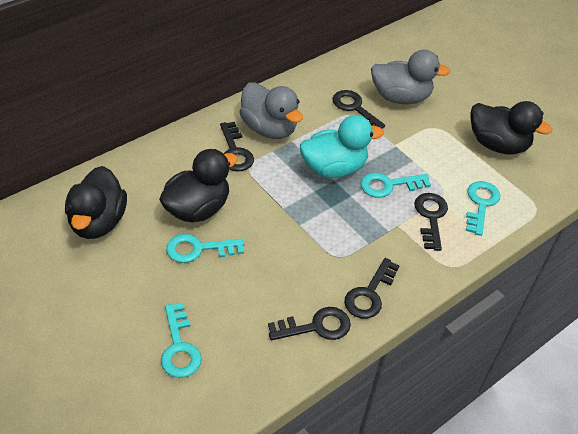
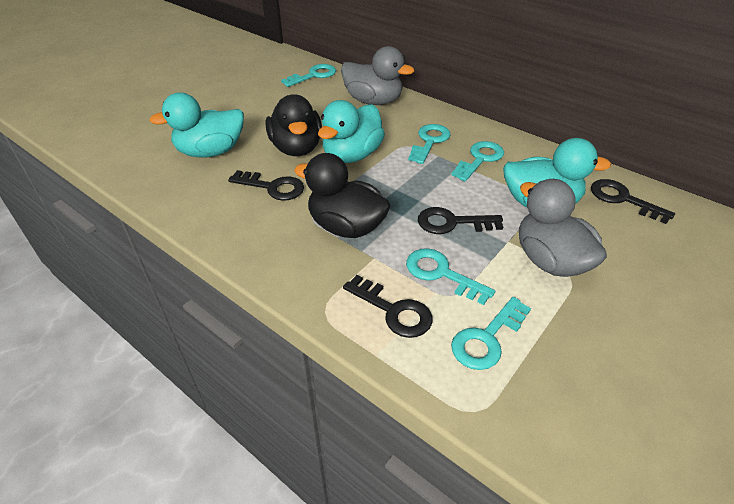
black duck: 3 -> 2
black key: 5 -> 4
turquoise duck: 1 -> 3
turquoise key: 4 -> 5

